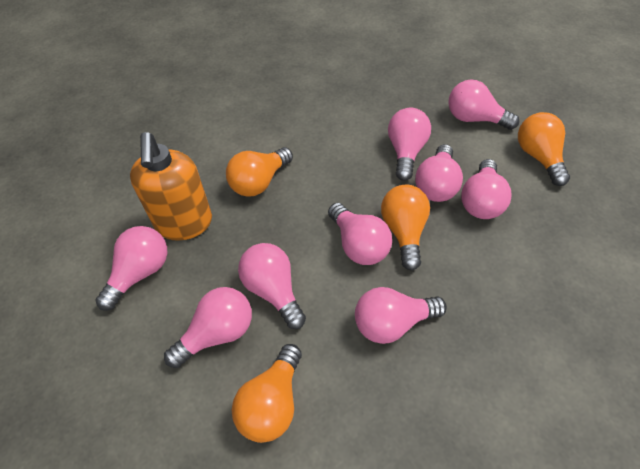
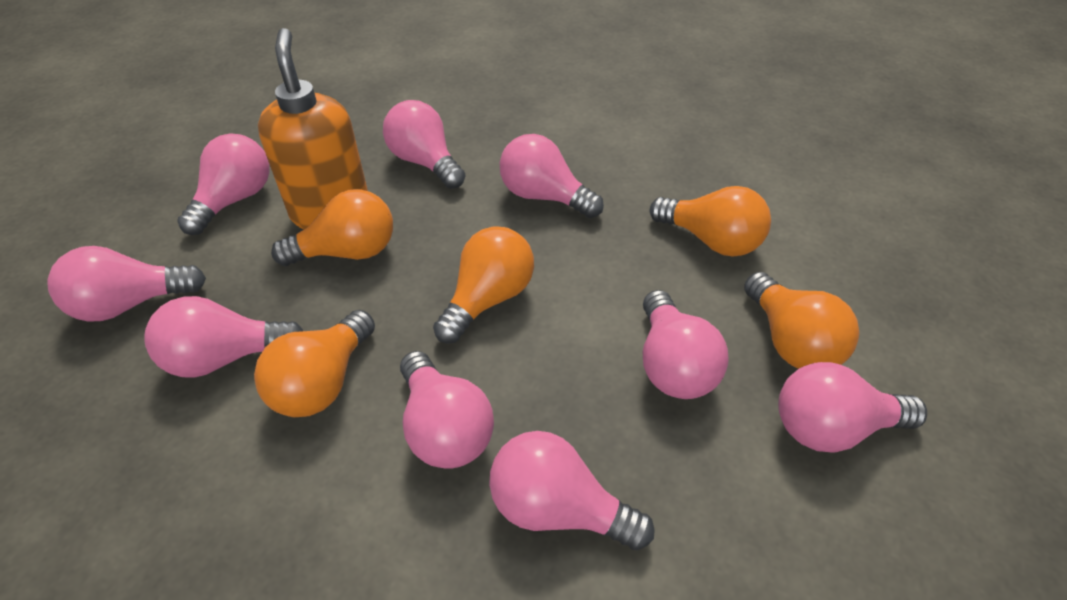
orange light bulb: 4 -> 5

